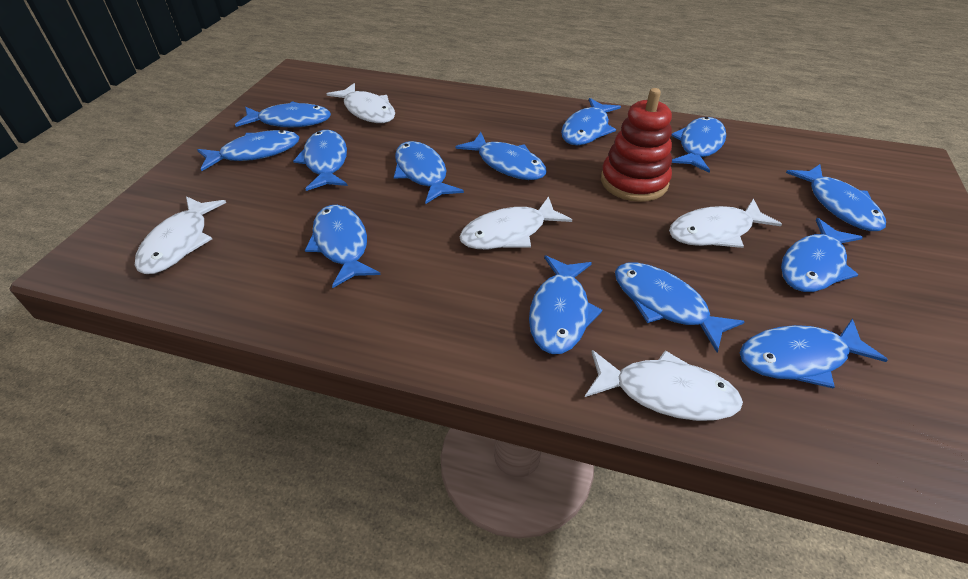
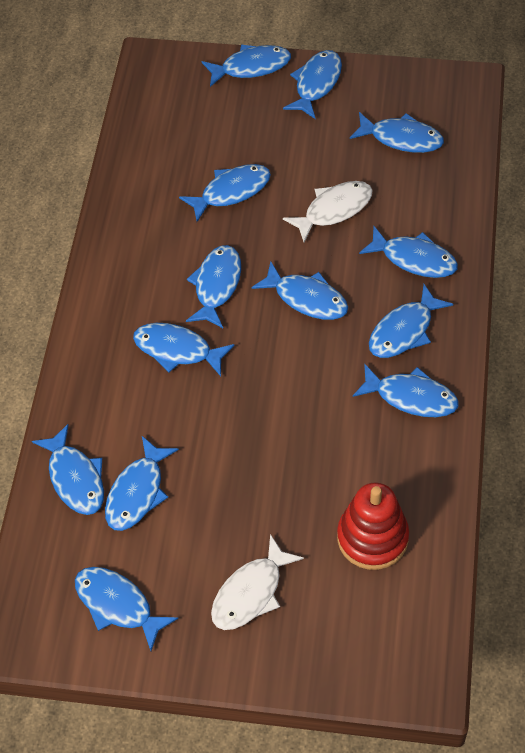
white fish: 5 -> 2

